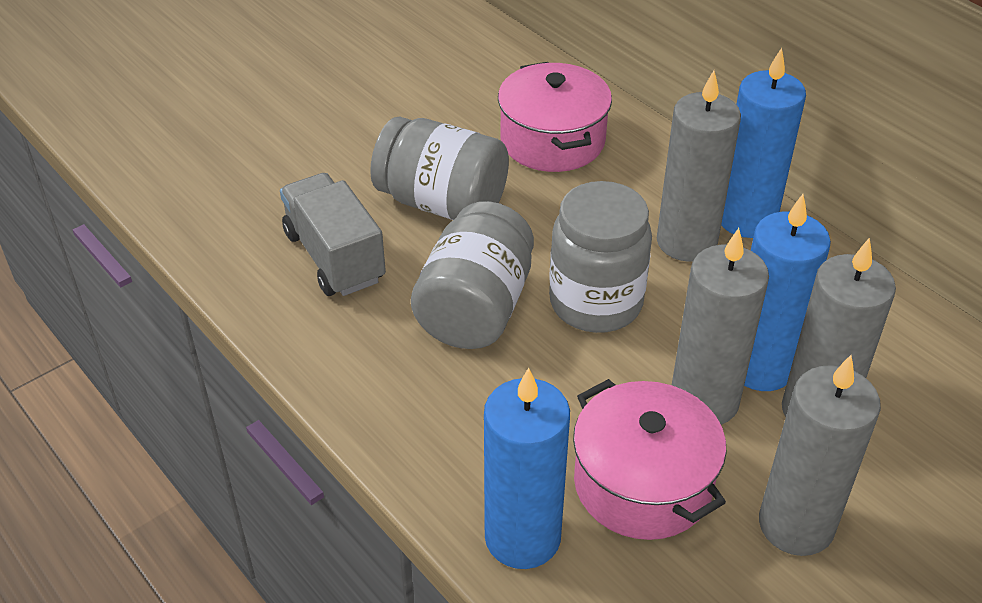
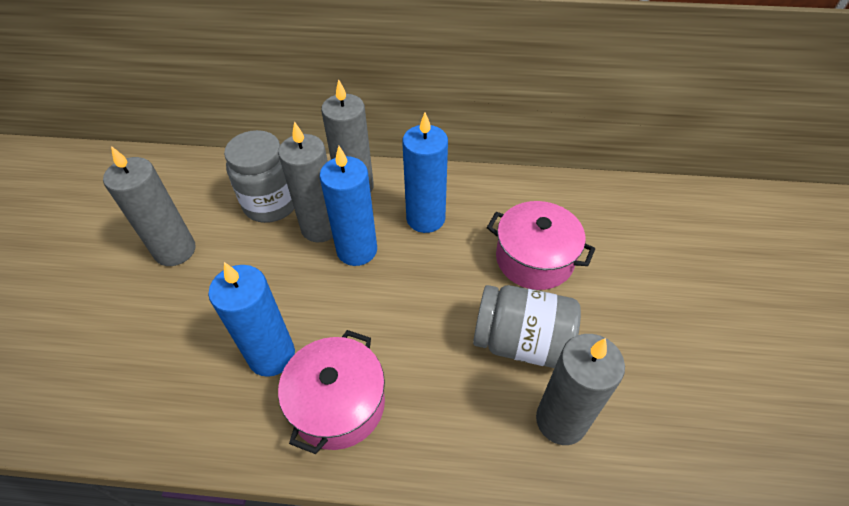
grey jar: 3 -> 2
grey truck: 1 -> 0

